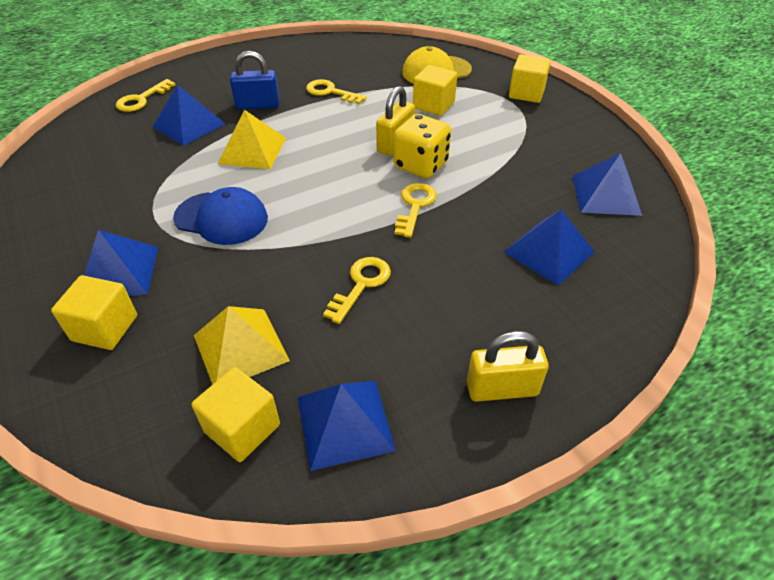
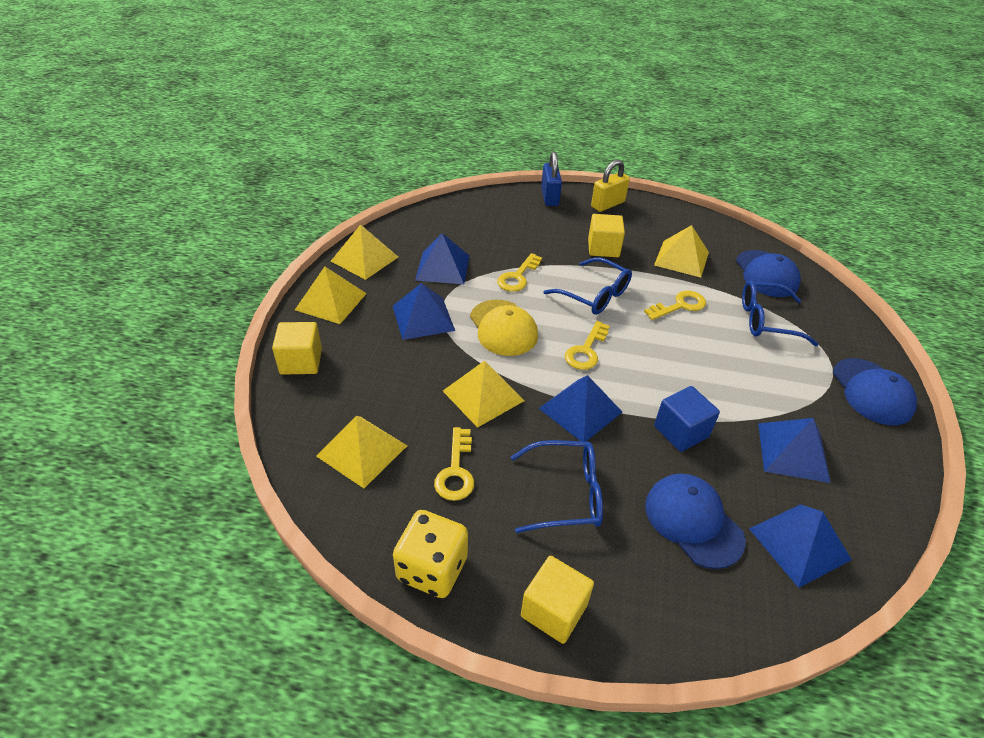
blue cap: 1 -> 3
blue cube: 0 -> 1
blue glasses: 0 -> 3
yellow cube: 4 -> 3
yellow padlock: 2 -> 1
yellow pyramid: 2 -> 5

